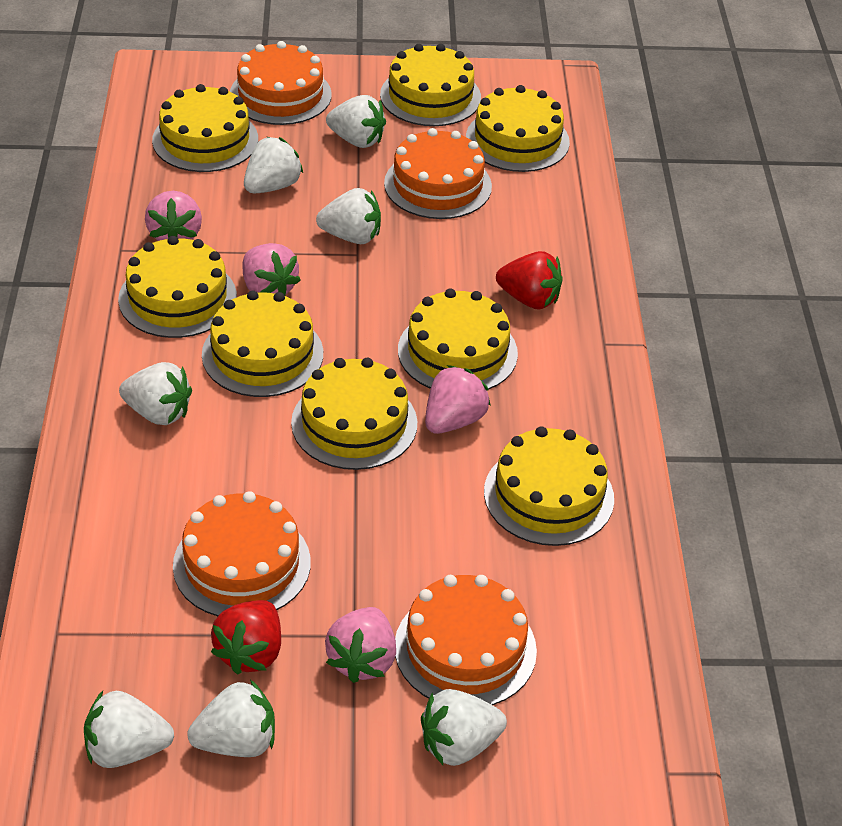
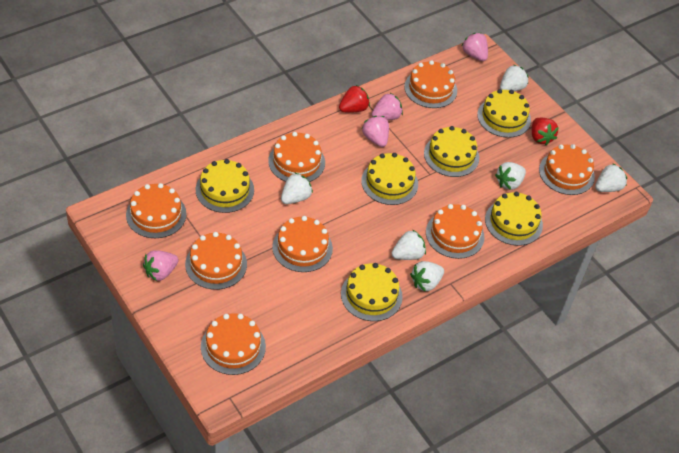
orange cake: 4 -> 8
white strawberry: 7 -> 6
yellow cake: 8 -> 6

